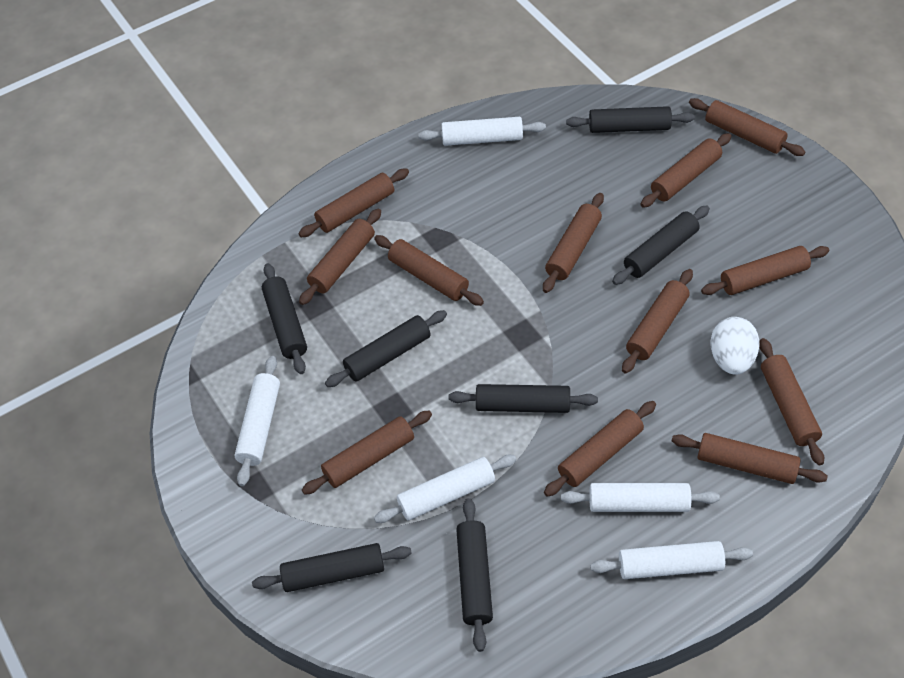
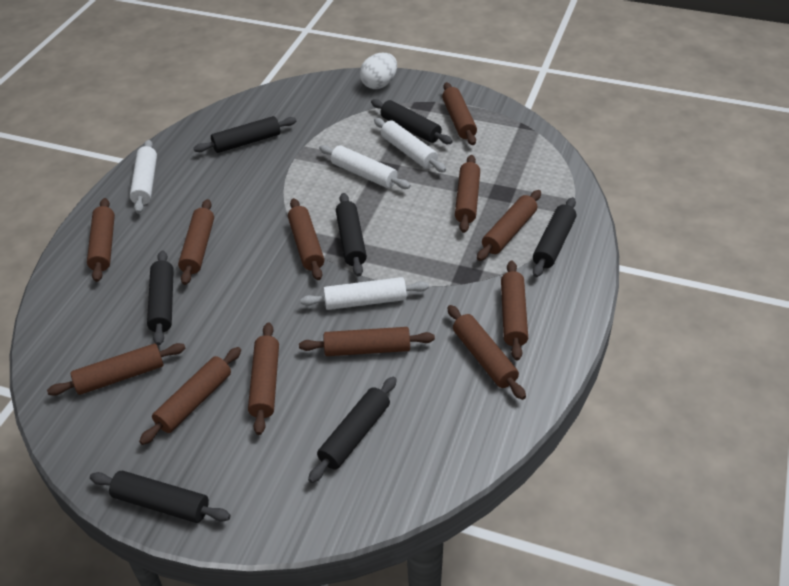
white rolling pin: 5 -> 4

